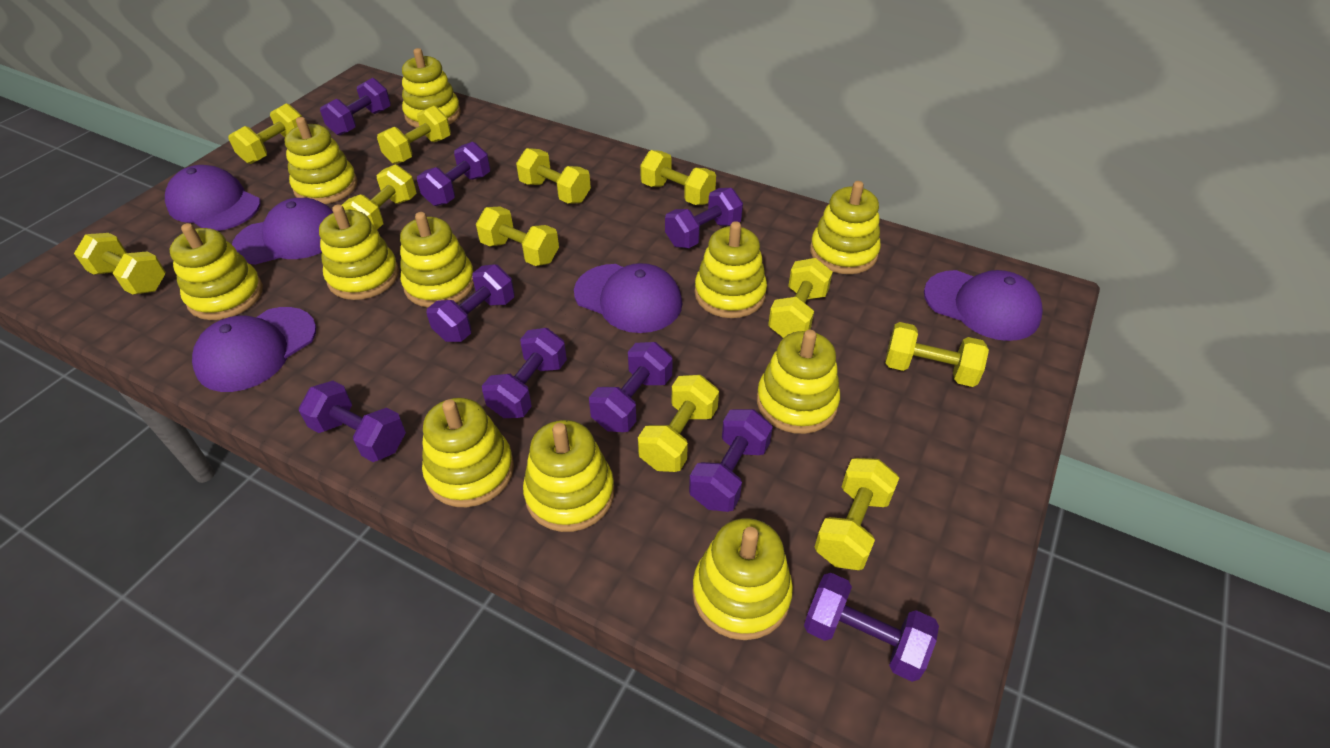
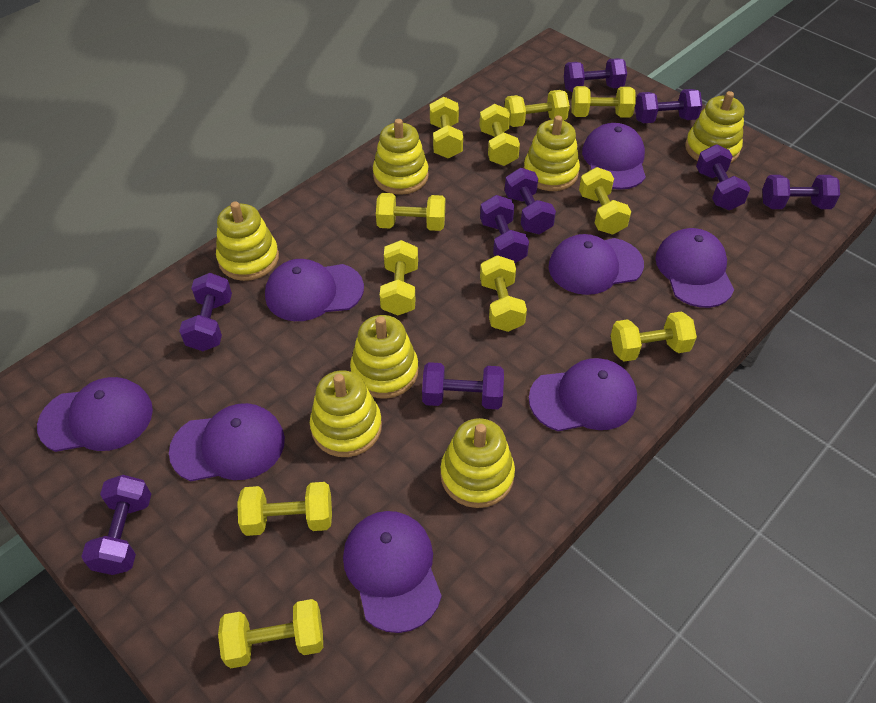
purple cap: 5 -> 8
yellow stacking toy: 11 -> 7

